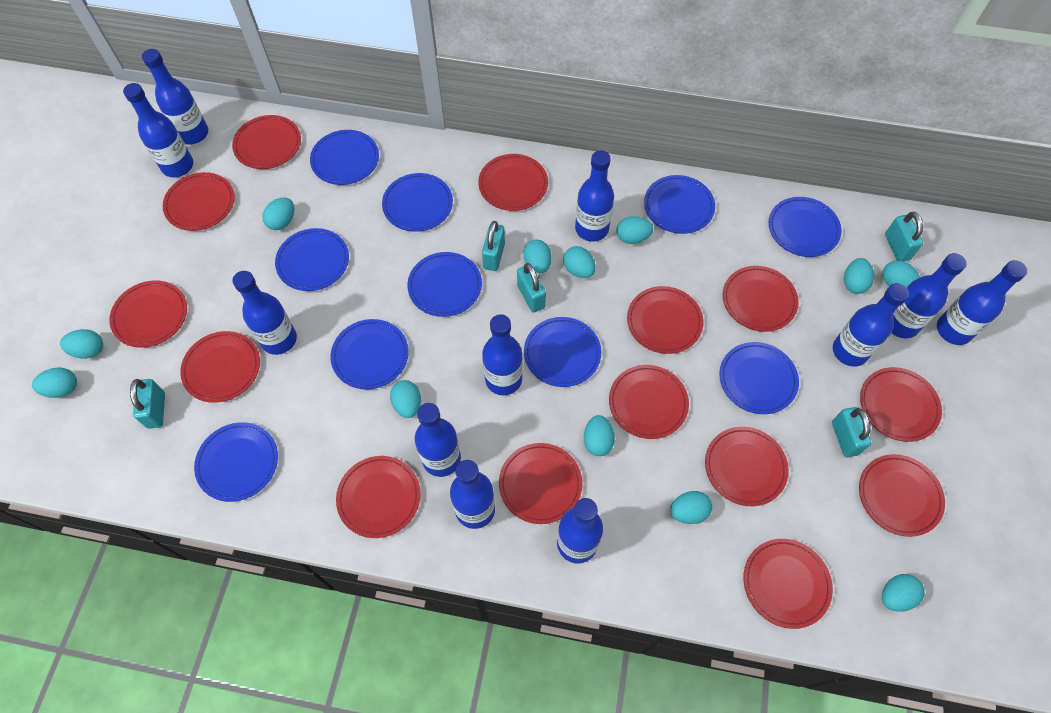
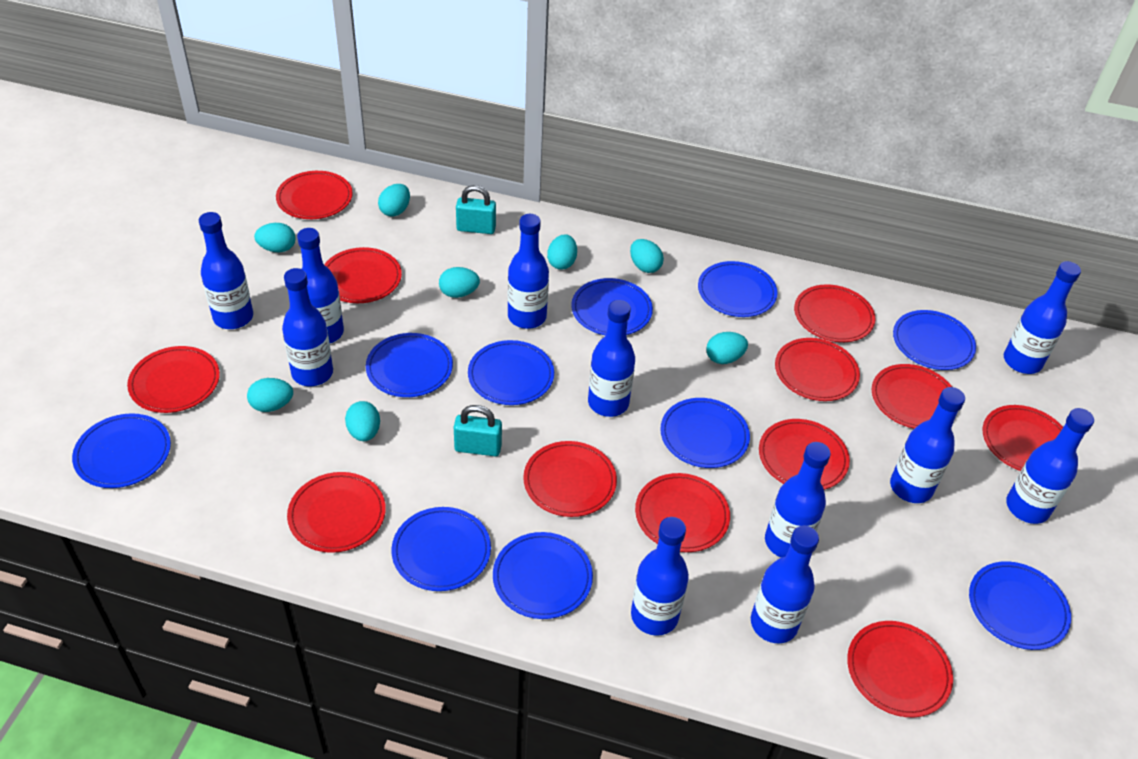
red plate: 14 -> 12
turquoise egg: 12 -> 8
turquoise padlock: 5 -> 2

